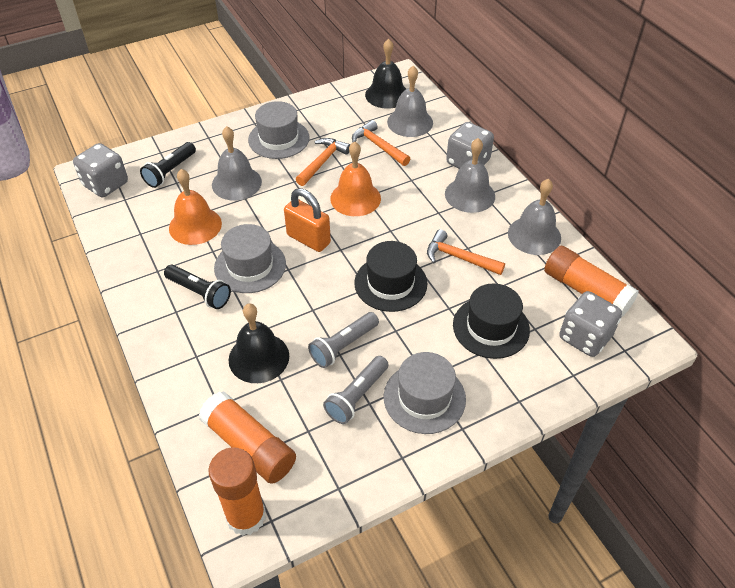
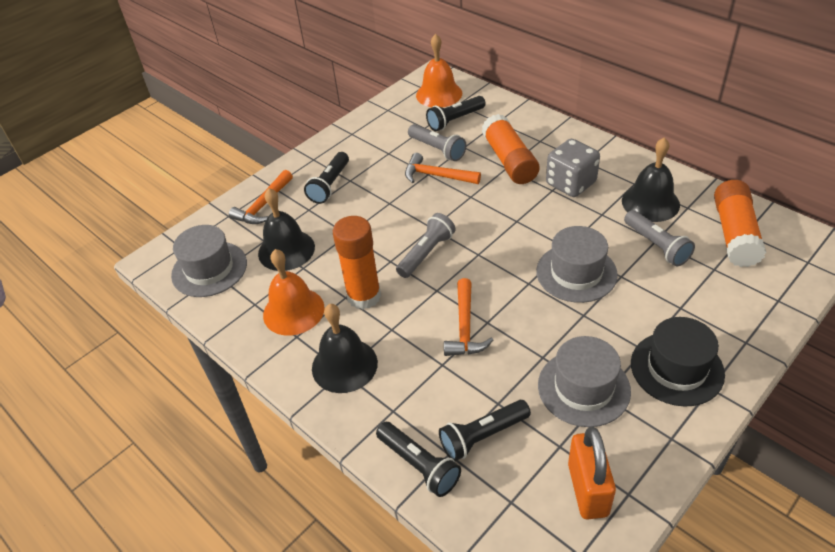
black bell: 2 -> 3
black flashlight: 2 -> 4
black hat: 2 -> 1
grey bell: 4 -> 0
grey dice: 3 -> 1
grey flashlight: 2 -> 3

